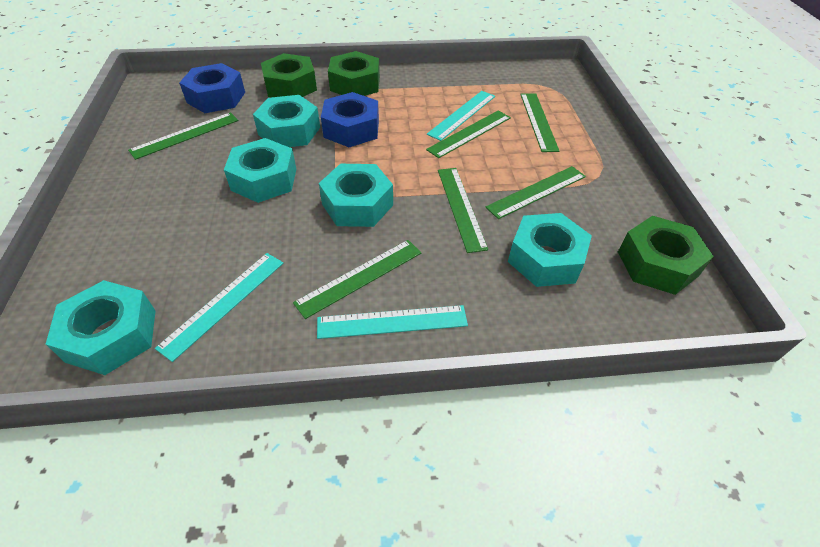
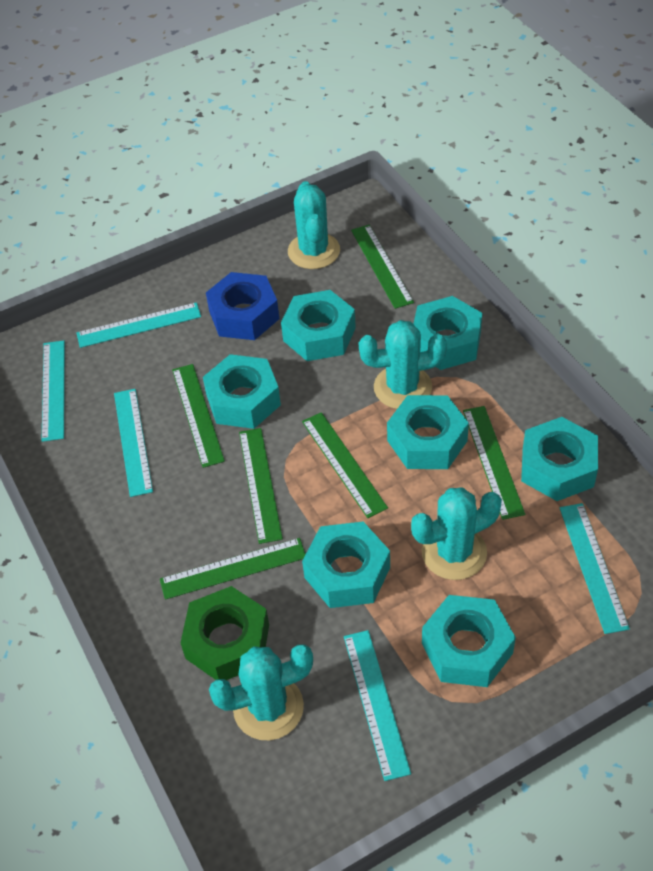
blue nut: 2 -> 1
green nut: 3 -> 1
turquoise cactus: 0 -> 4
turquoise nut: 5 -> 7
turquoise ruler: 3 -> 5

